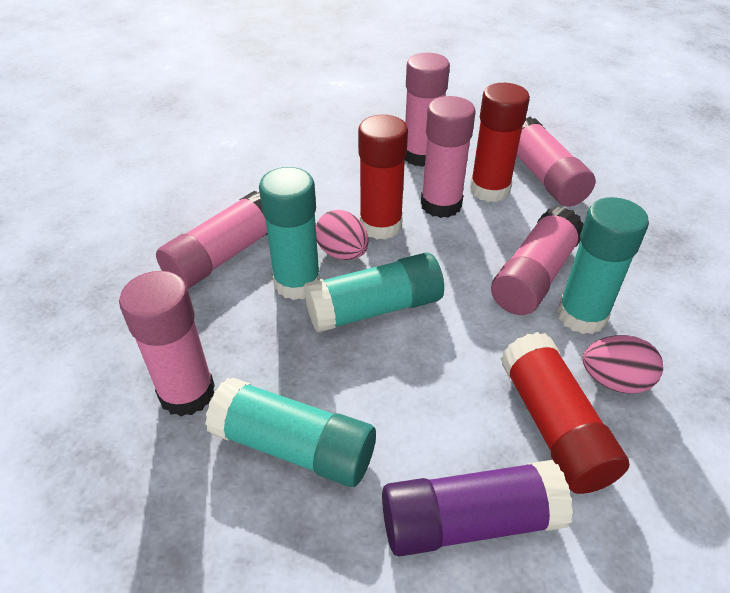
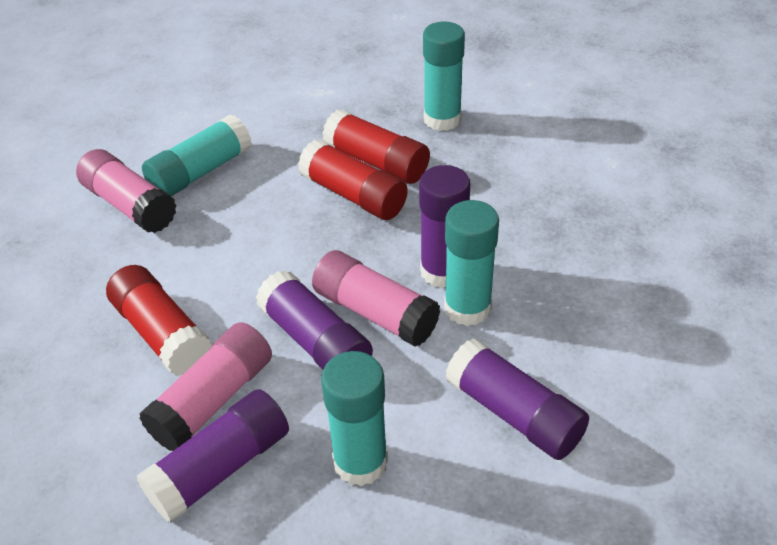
pink egg: 2 -> 0
pink glue stick: 6 -> 3
purple glue stick: 1 -> 4

